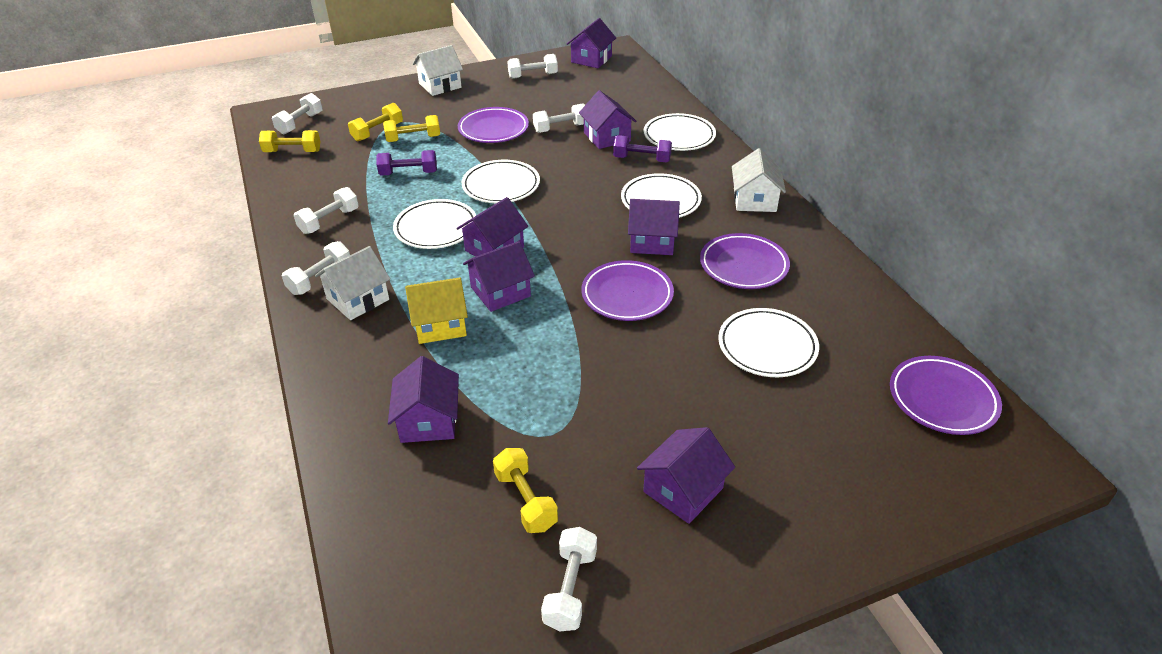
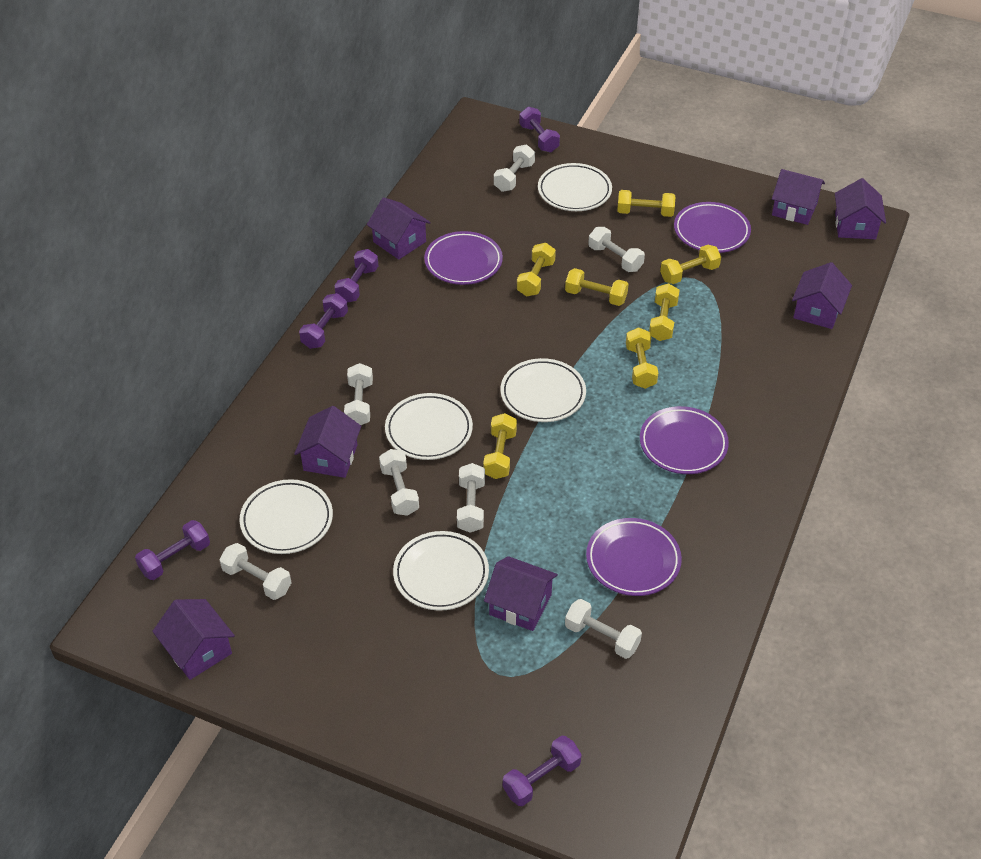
purple dumbbell: 2 -> 5
white dumbbell: 6 -> 7
white house: 3 -> 0
yellow dumbbell: 4 -> 7
yellow house: 1 -> 0

